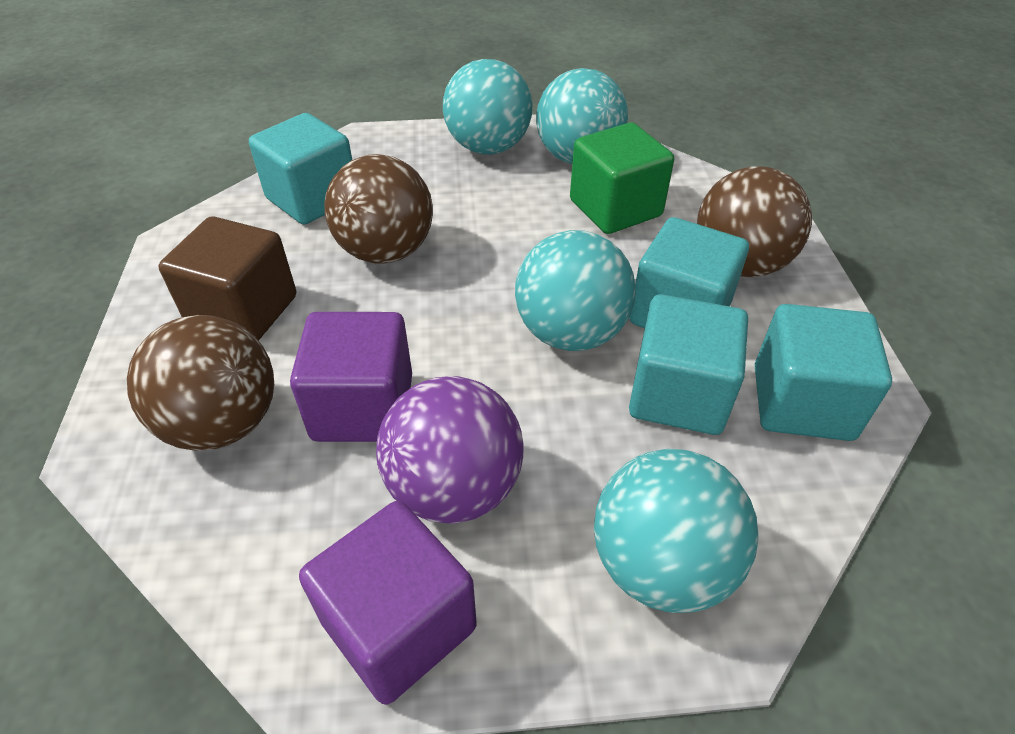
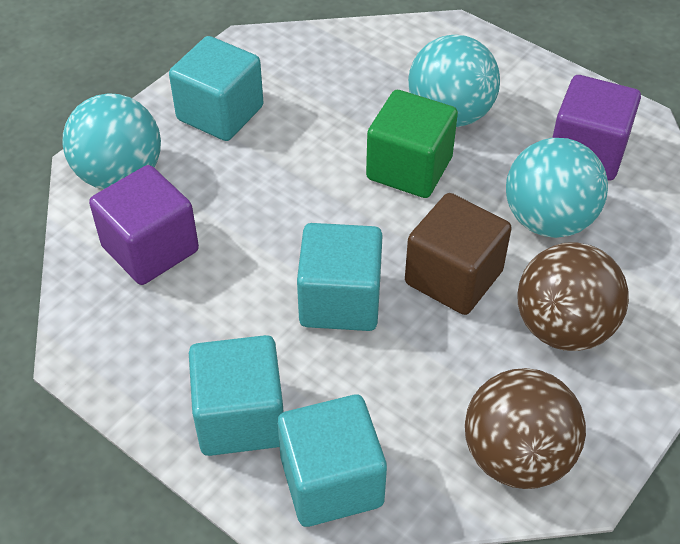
brown ball: 3 -> 2
purple ball: 1 -> 0
turquoise ball: 4 -> 3

